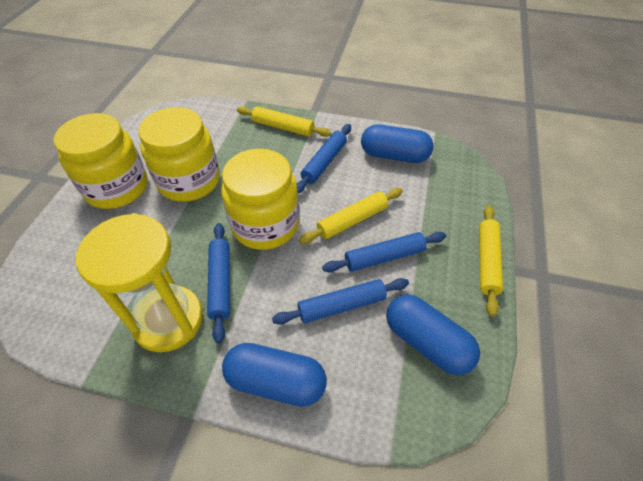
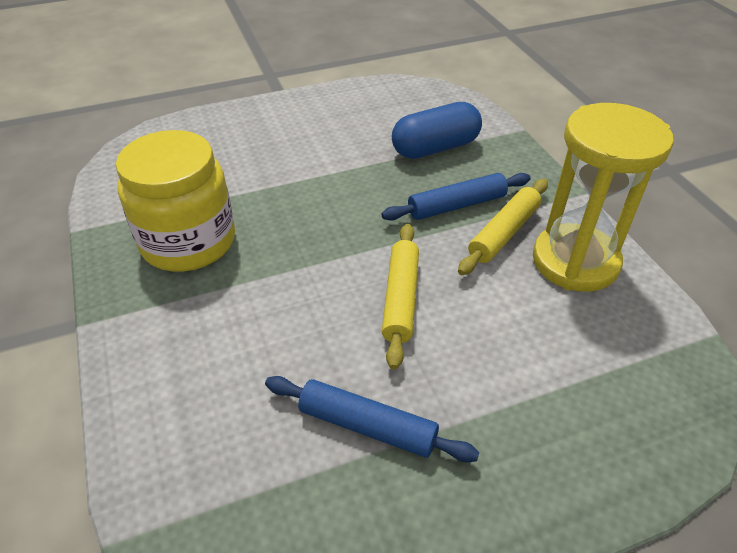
blue capsule: 3 -> 1
blue rolling pin: 4 -> 2
yellow jar: 3 -> 1
yellow rolling pin: 3 -> 2

